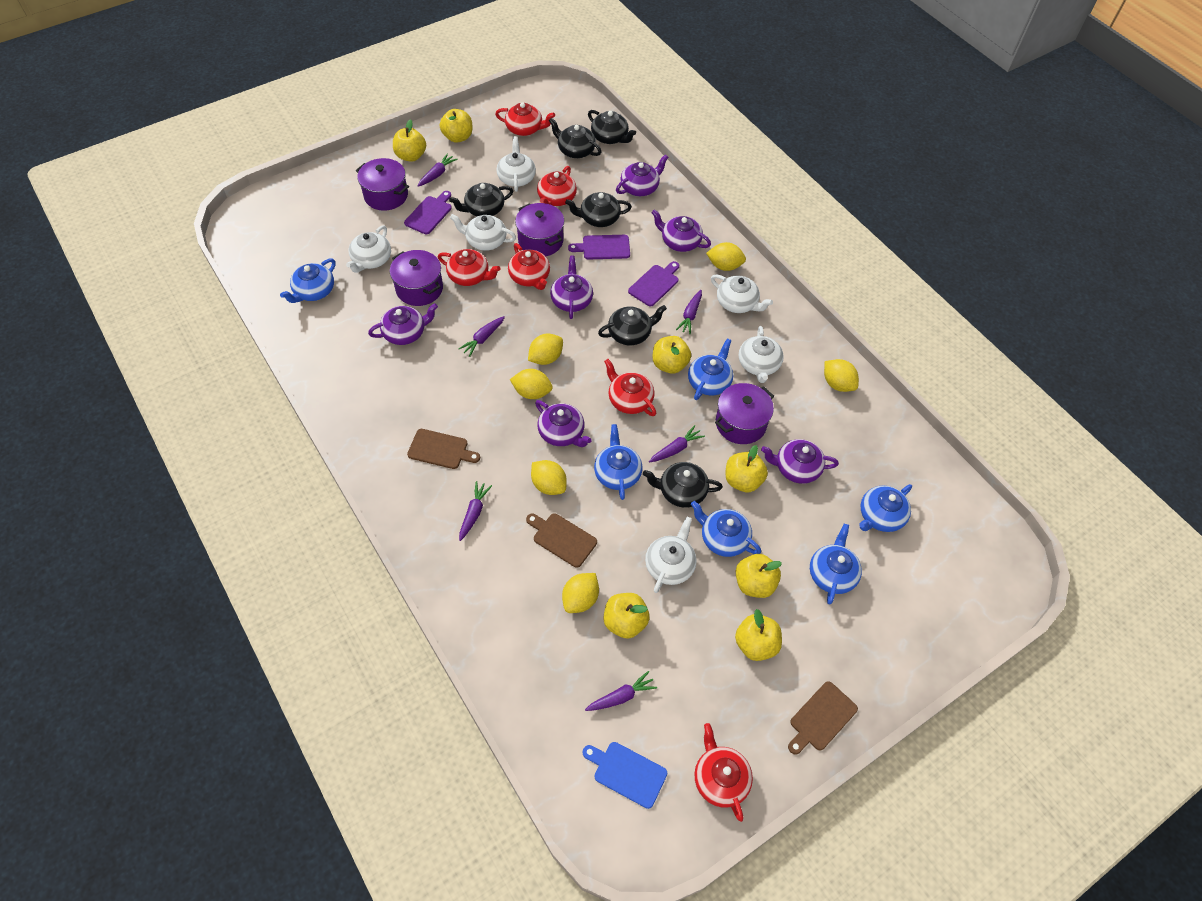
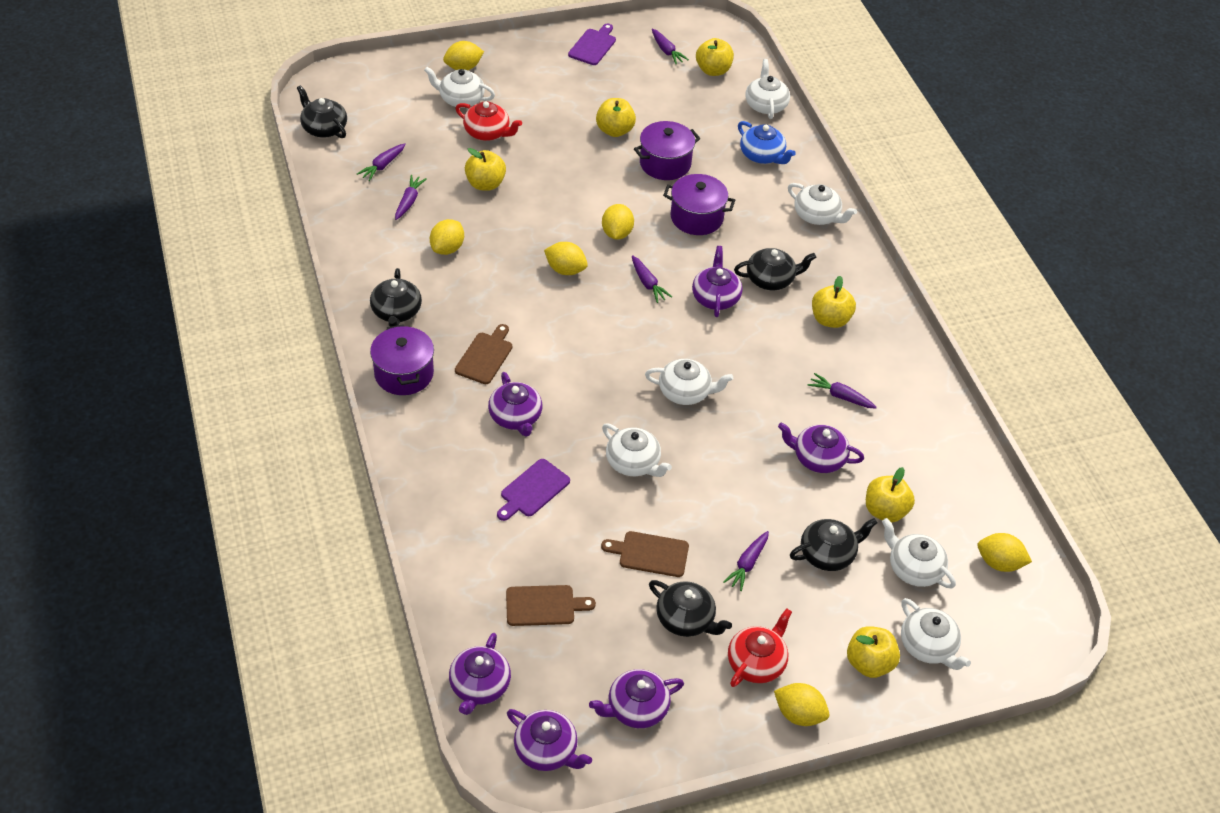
black teapot: 6 -> 5
blue cutting board: 1 -> 0
blue teapot: 6 -> 1
purple cutting board: 3 -> 2
purple pot: 4 -> 3
red teapot: 6 -> 2
white teapot: 6 -> 7
yellow apple: 7 -> 6

